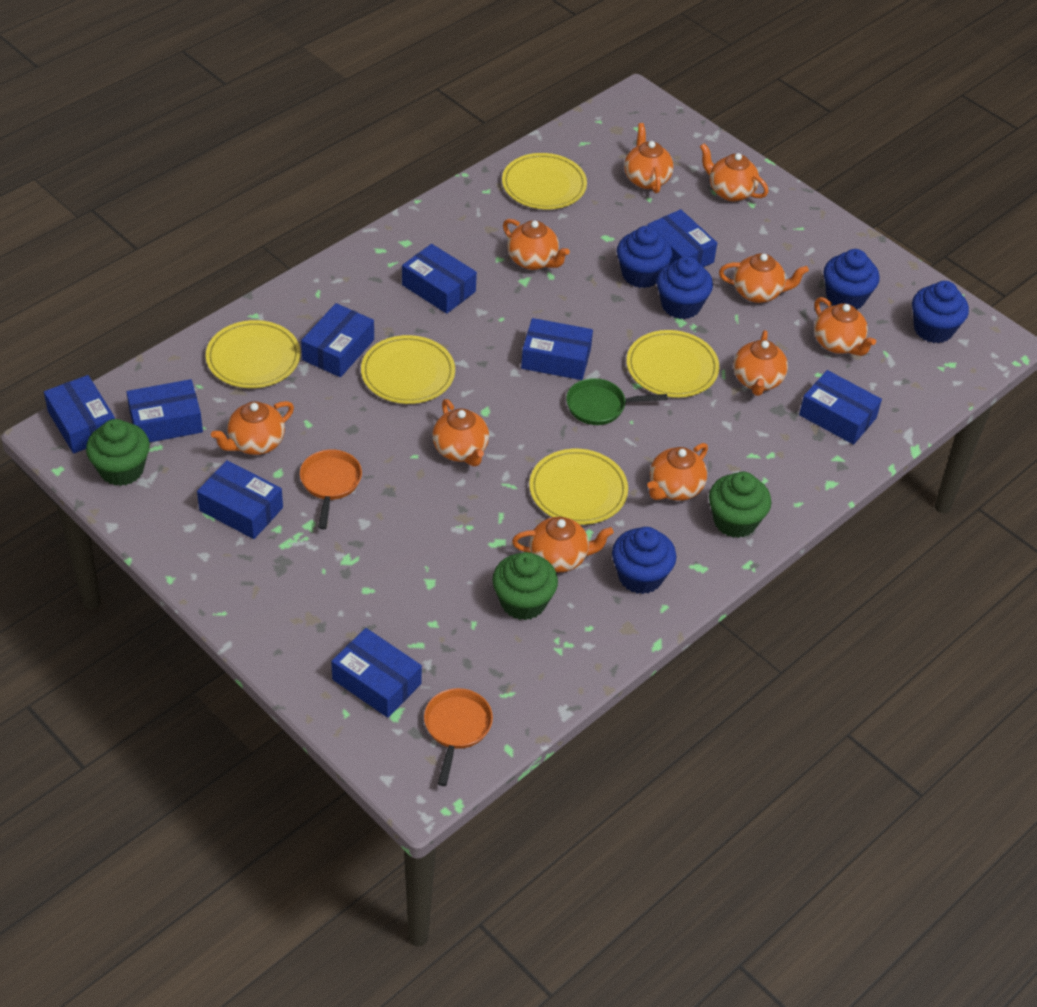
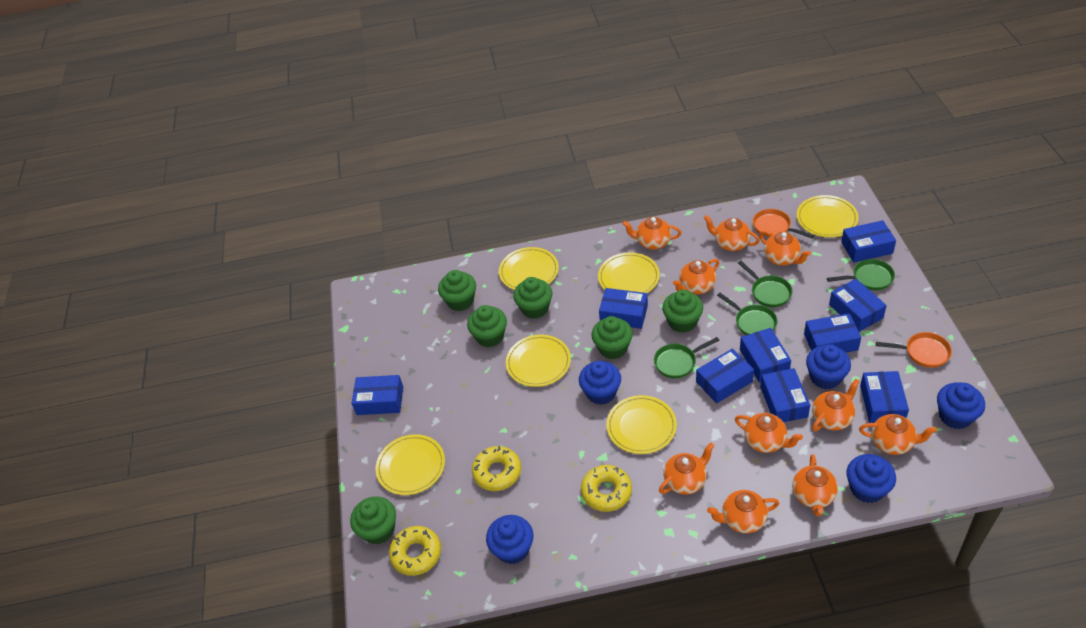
green cupcake: 3 -> 6
green pan: 1 -> 4
yellow donut: 0 -> 3
yellow plate: 5 -> 6

